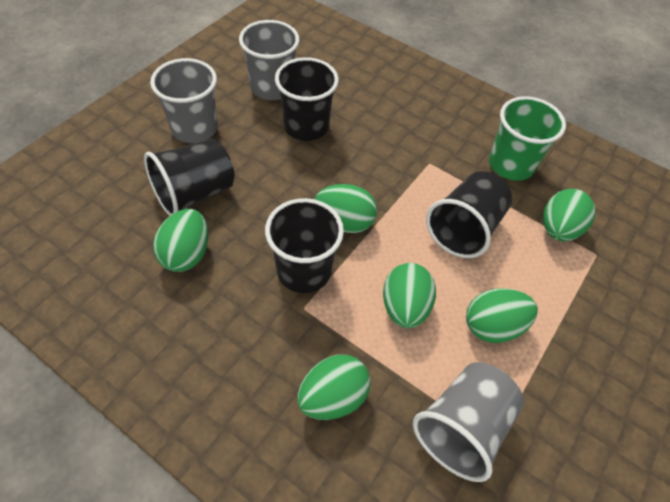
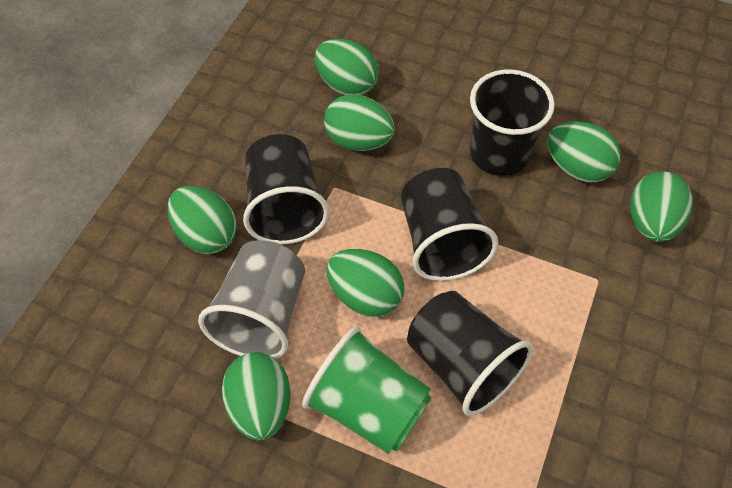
green egg: 6 -> 7
grey cup: 3 -> 1

